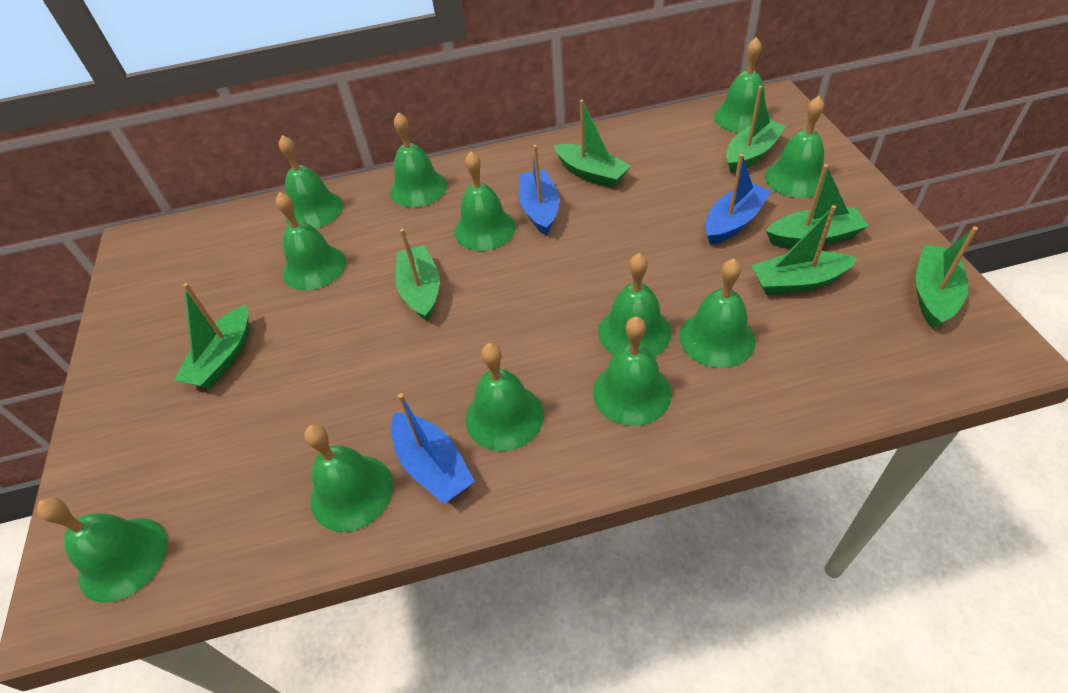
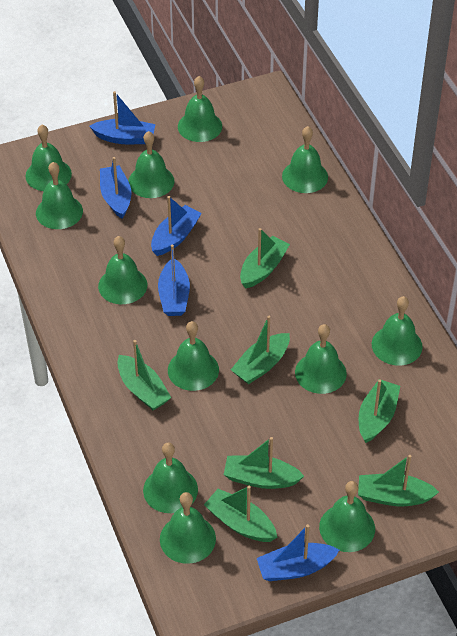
blue boat: 3 -> 5

